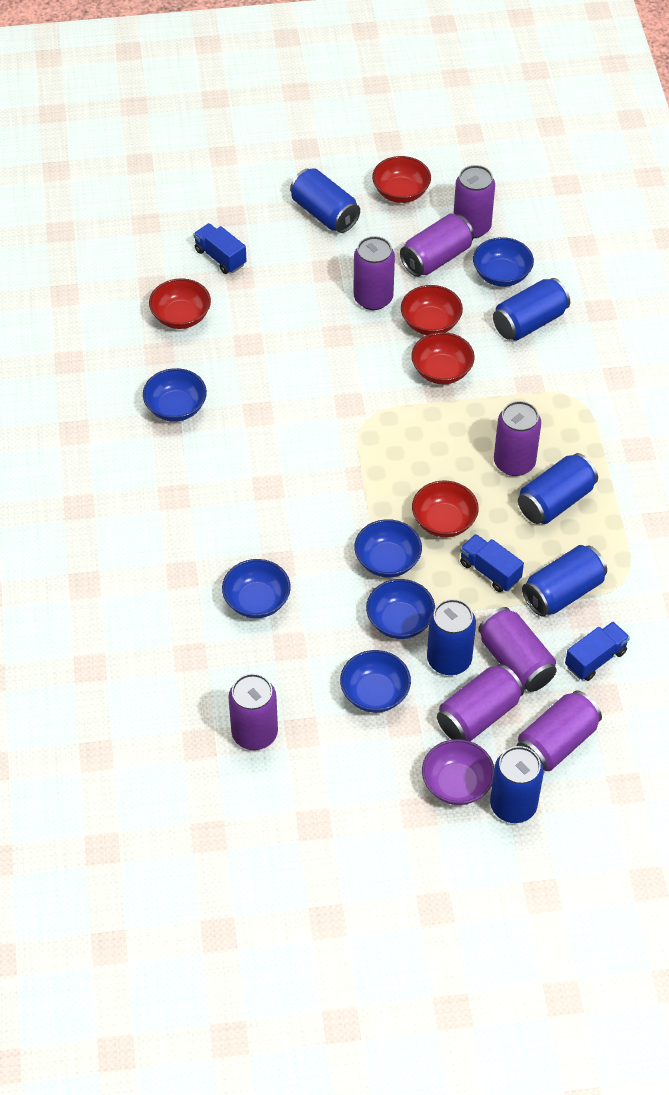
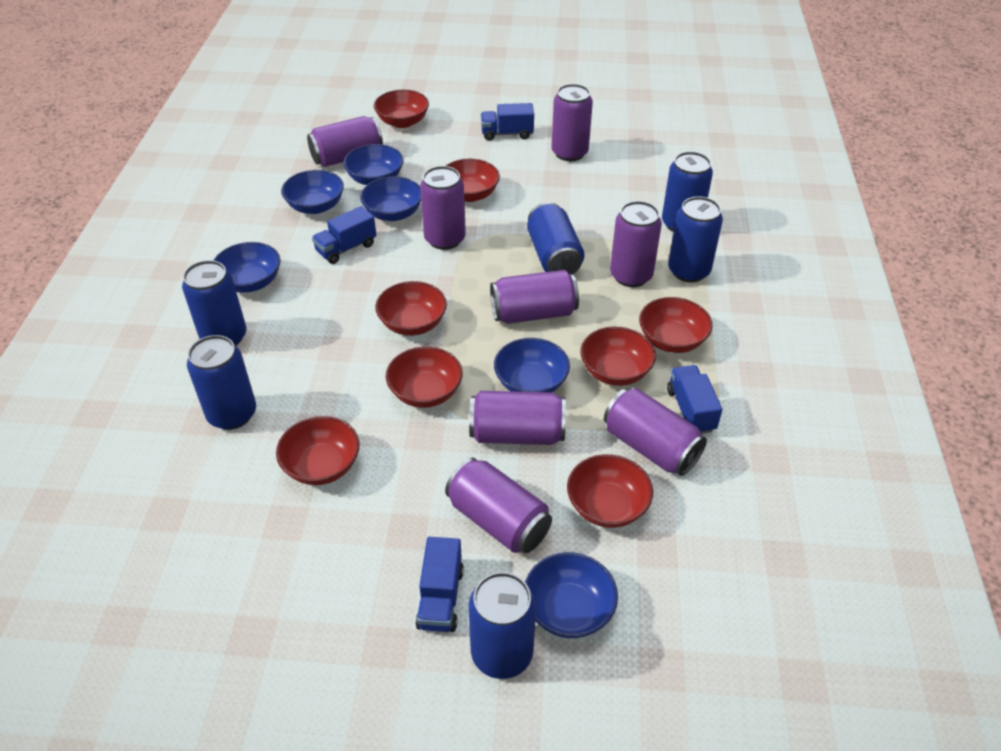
blue truck: 3 -> 4
purple bowl: 1 -> 0
red bowl: 5 -> 8

